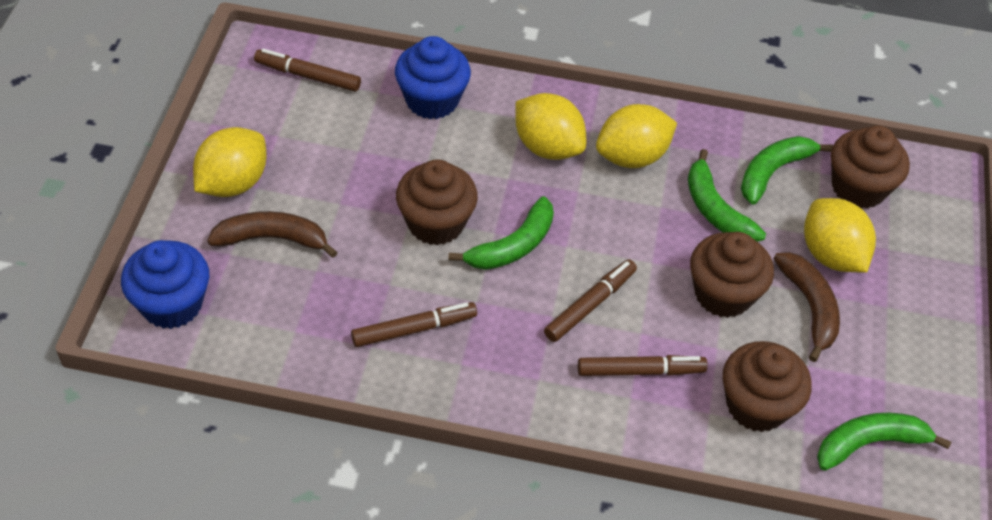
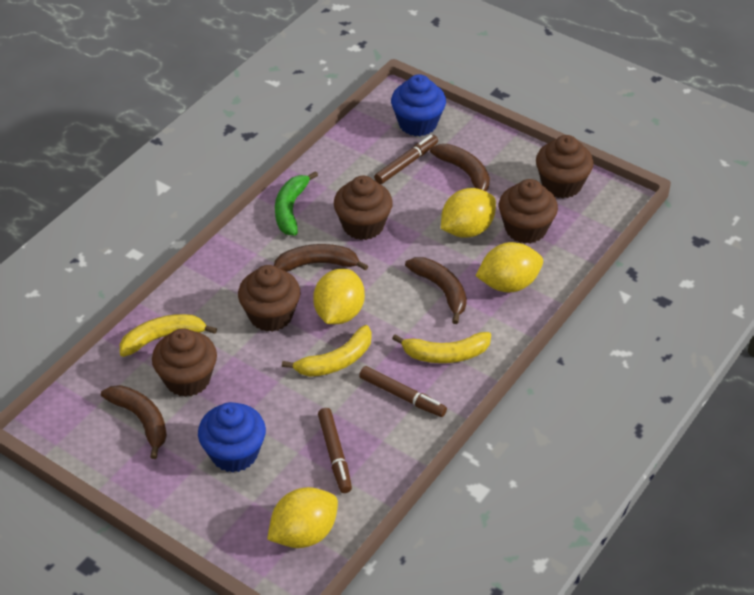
brown banana: 2 -> 4
brown cupcake: 4 -> 5
brown marker: 4 -> 3
green banana: 4 -> 1
yellow banana: 0 -> 3

